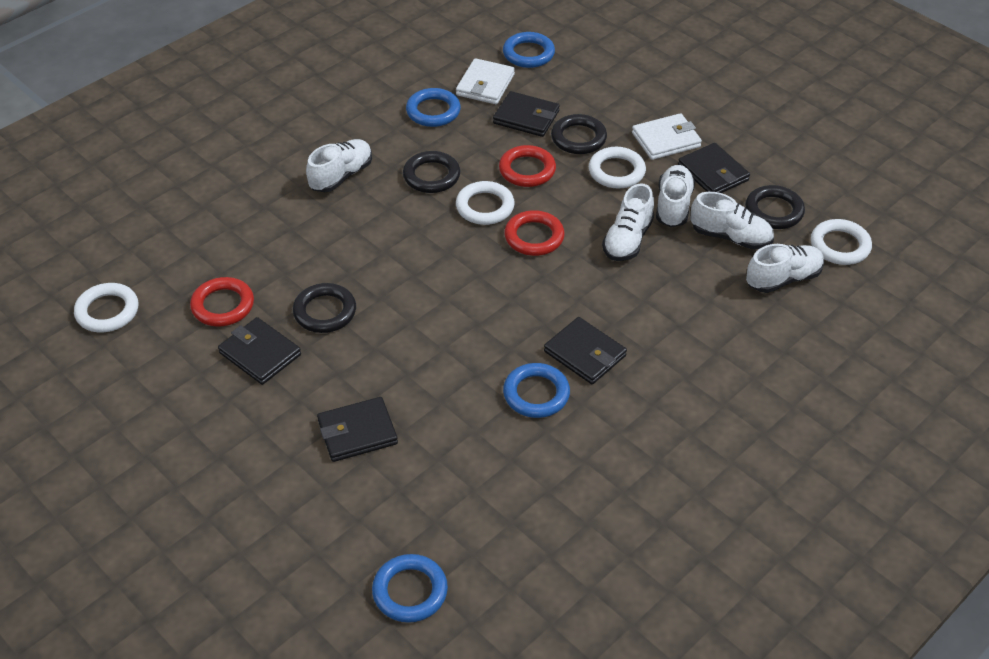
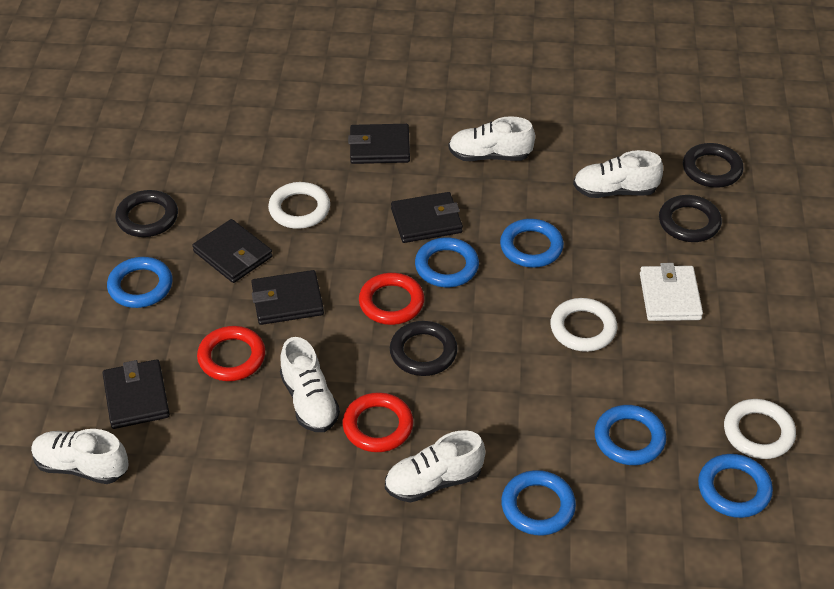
blue ring: 4 -> 6
white ring: 4 -> 3
white wallet: 2 -> 1

